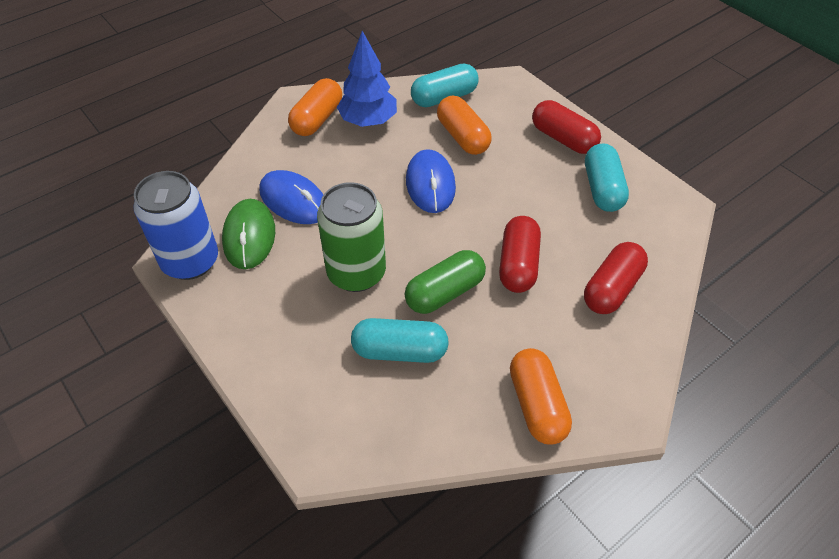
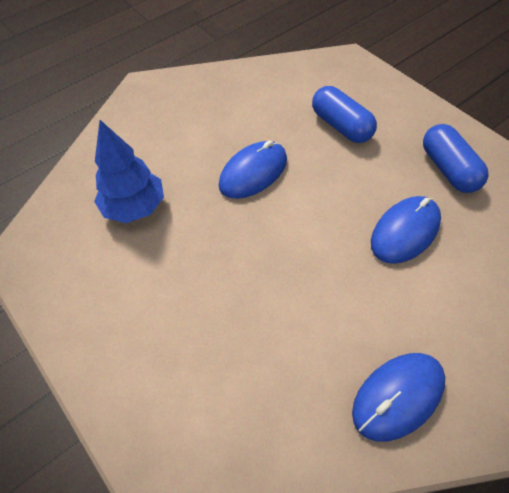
blue can: 1 -> 0
blue capsule: 0 -> 2
blue mouse: 2 -> 3
green can: 1 -> 0
green capsule: 1 -> 0
green mouse: 1 -> 0
orange capsule: 3 -> 0
red capsule: 3 -> 0
turquoise capsule: 3 -> 0

